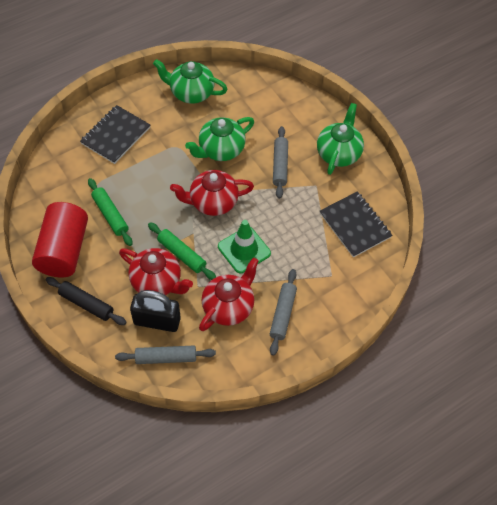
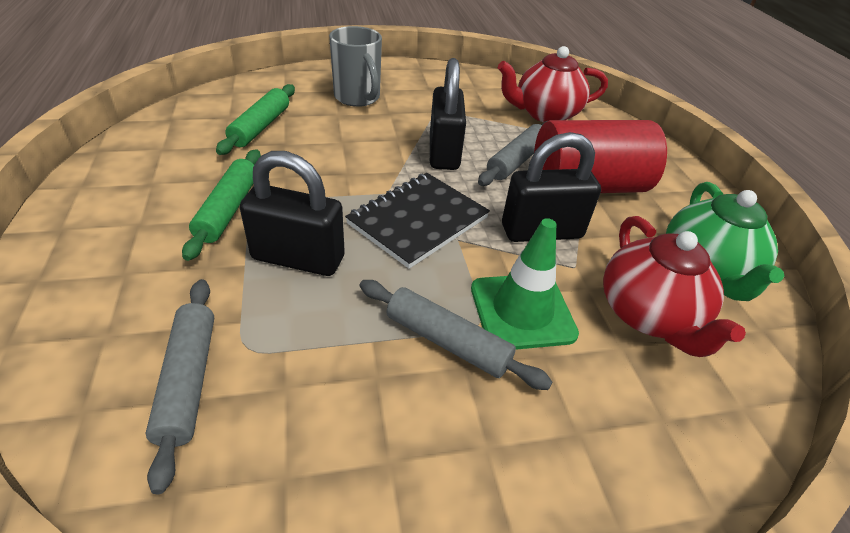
black notebook: 2 -> 1
black padlock: 1 -> 3
black rolling pin: 1 -> 0
green teapot: 3 -> 1
grey mug: 0 -> 1
red teapot: 3 -> 2

